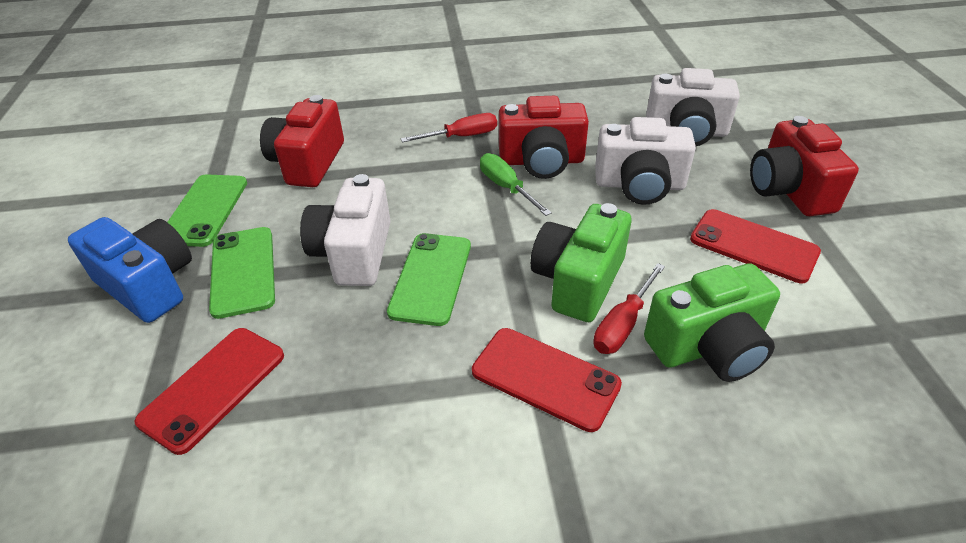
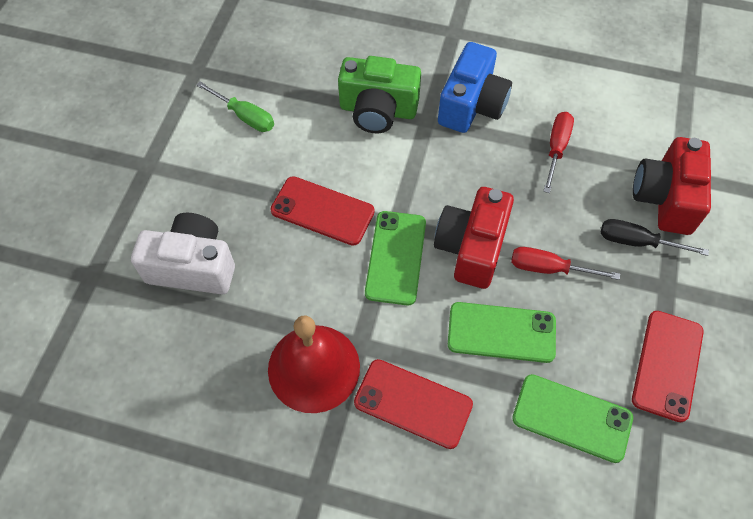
black screwdriver: 0 -> 1
green camera: 2 -> 1
red bell: 0 -> 1
red camera: 3 -> 2
white camera: 3 -> 1

